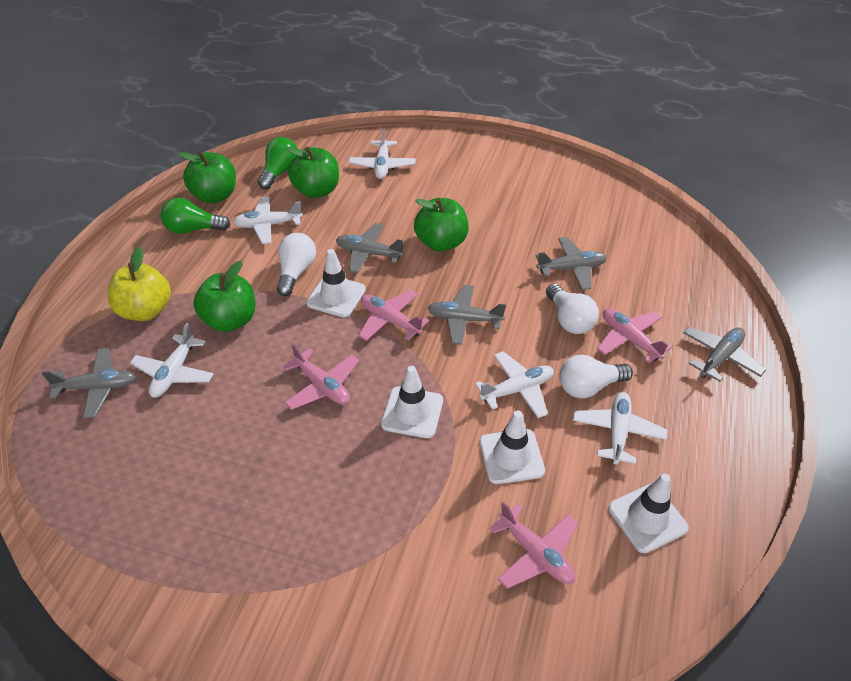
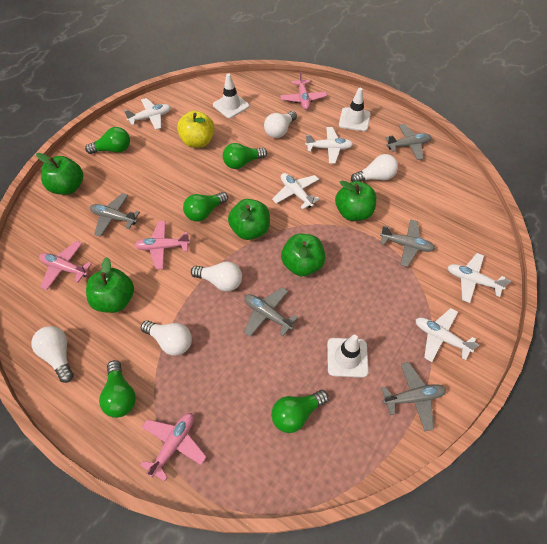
green apple: 4 -> 5
green light bulb: 2 -> 5
white light bulb: 3 -> 5
white traffic cone: 4 -> 3

